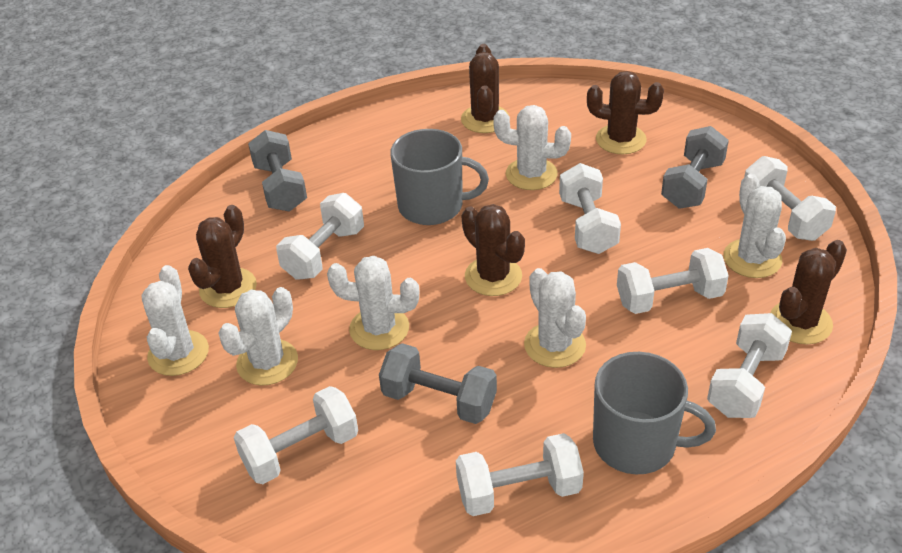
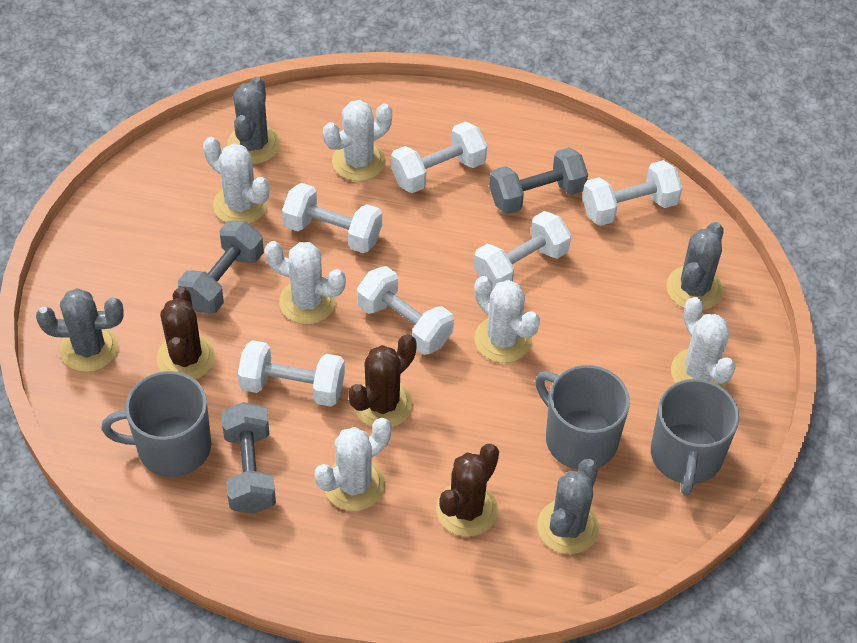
brown cactus: 5 -> 3
grey cactus: 0 -> 4
grey mug: 2 -> 3
white dumbbell: 7 -> 6

